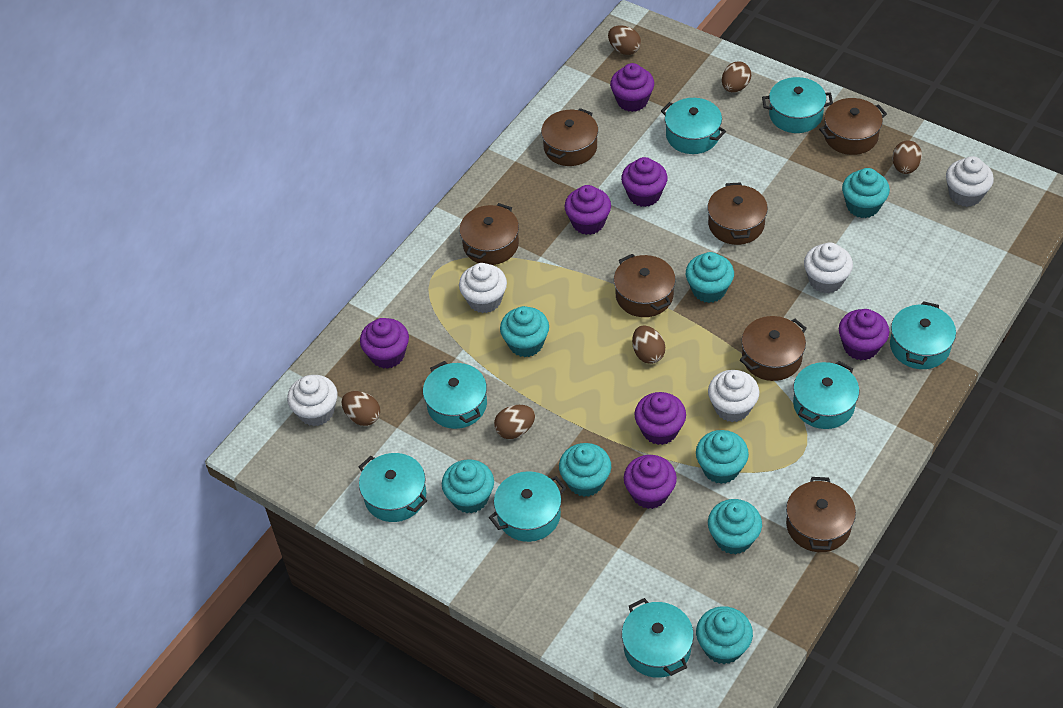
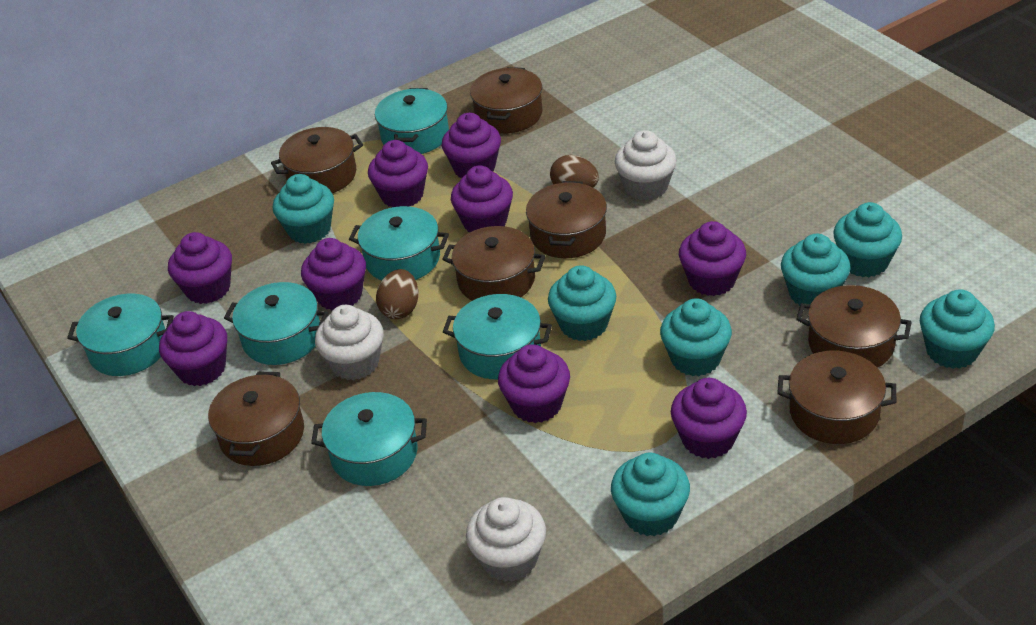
brown egg: 6 -> 2
purple cupcake: 7 -> 9
turquoise cupcake: 8 -> 7
turquoise pot: 8 -> 6
white cupcake: 5 -> 3

